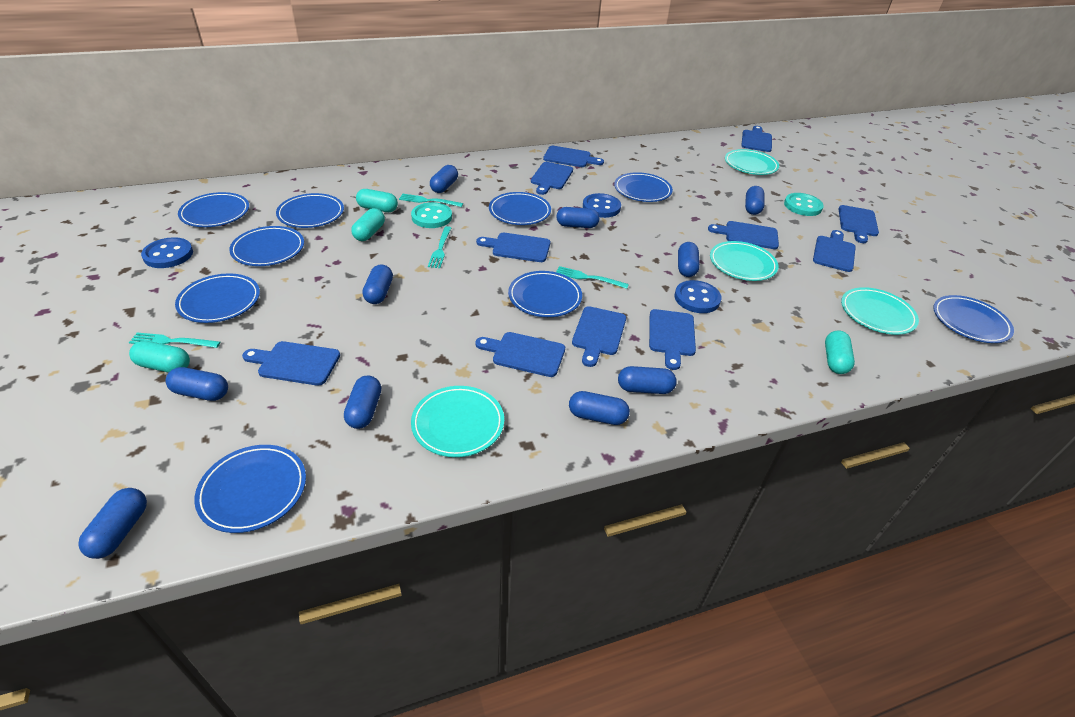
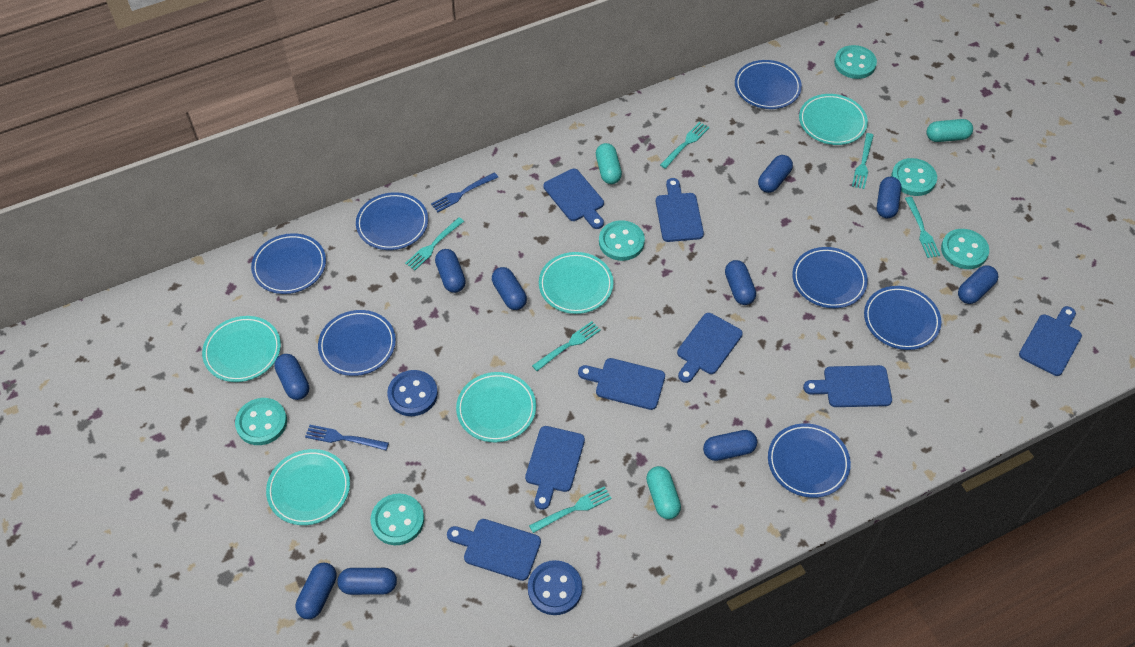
blue button: 3 -> 2
blue cutting board: 11 -> 8
blue fork: 0 -> 2
blue plate: 9 -> 7
turquoise button: 2 -> 6
turquoise capsule: 4 -> 3
turquoise fork: 4 -> 6
turquoise plate: 4 -> 5

